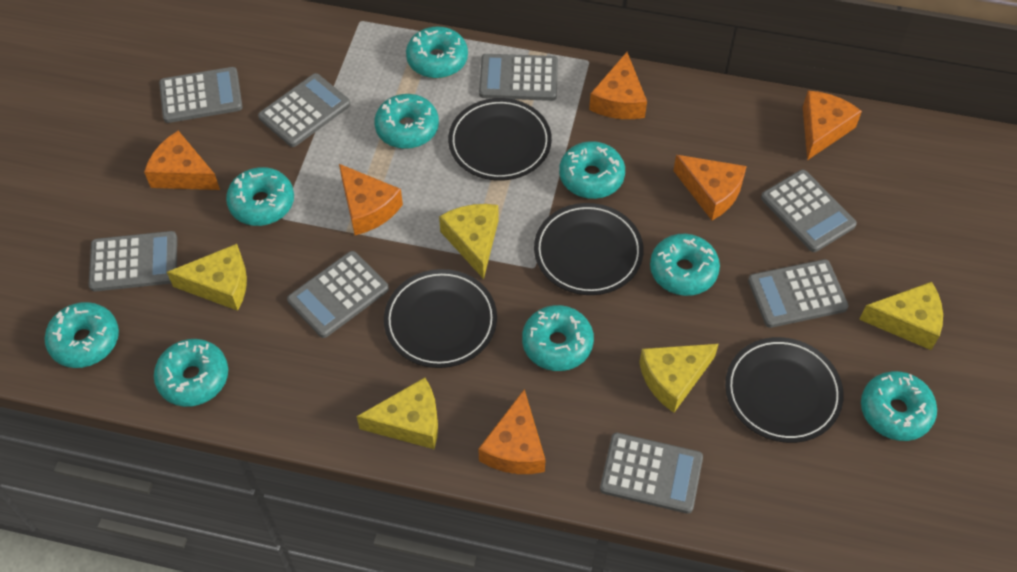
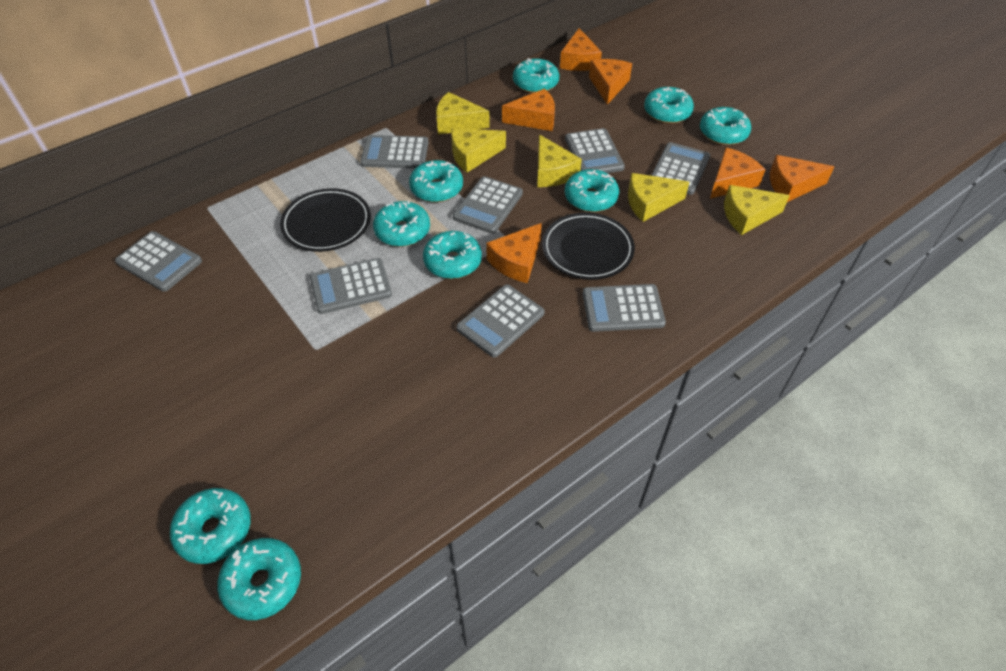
black plate: 4 -> 2

